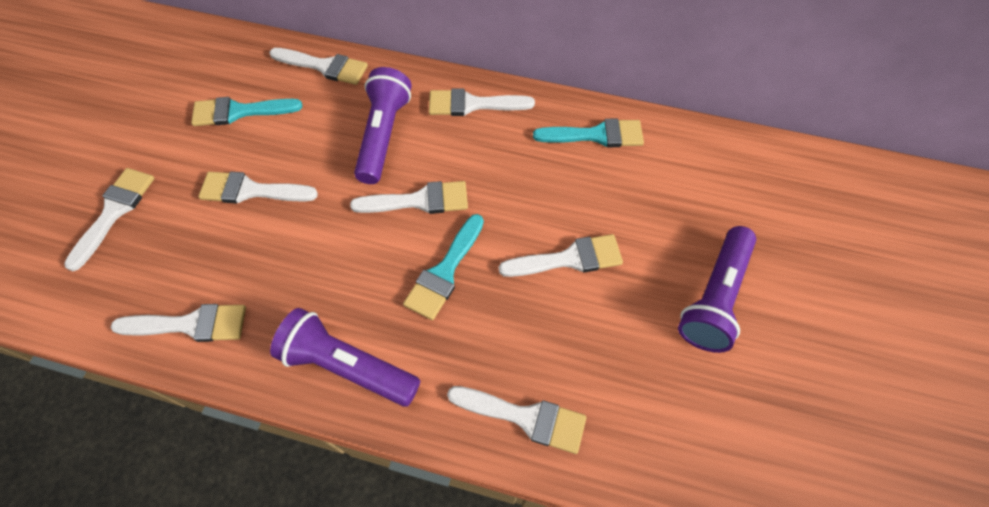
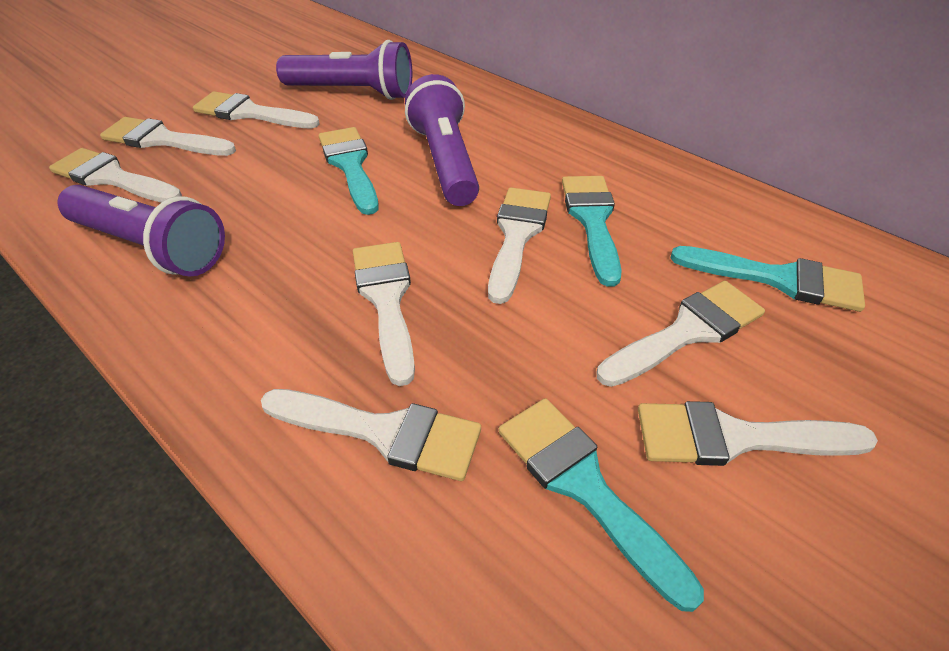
turquoise brush: 3 -> 4

